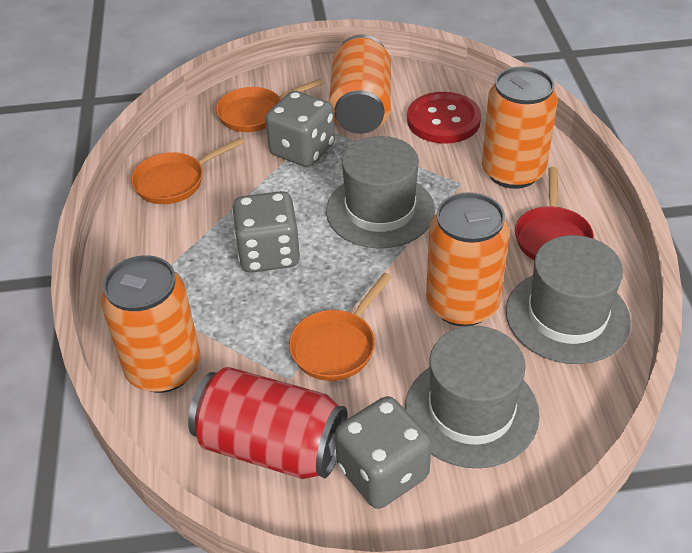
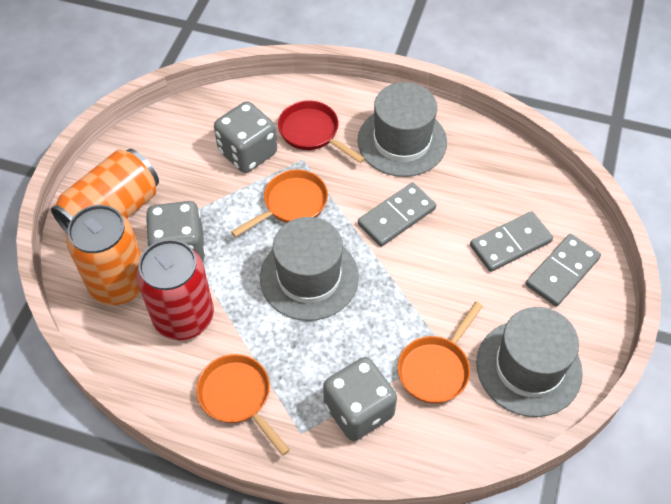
grey domino: 0 -> 3
orange can: 4 -> 2
red button: 1 -> 0

